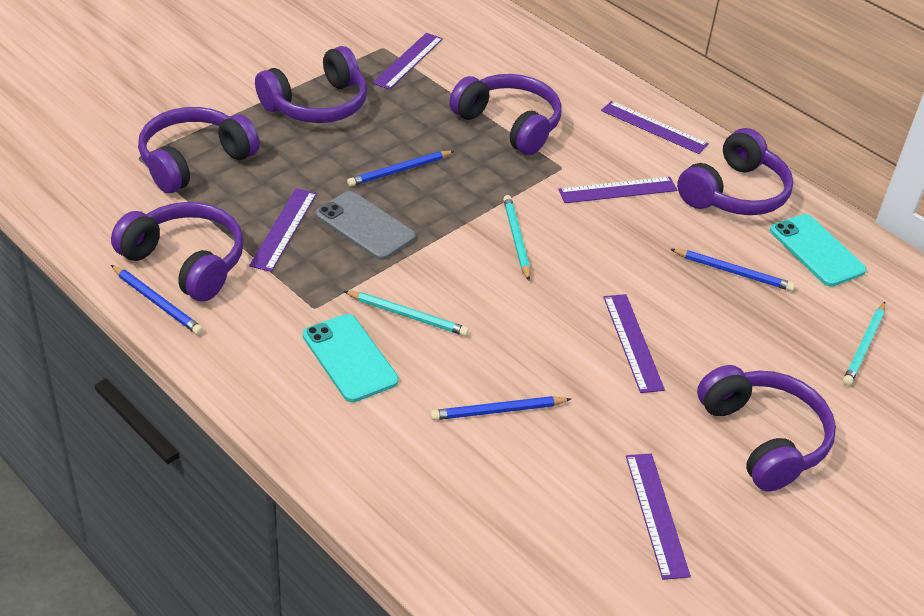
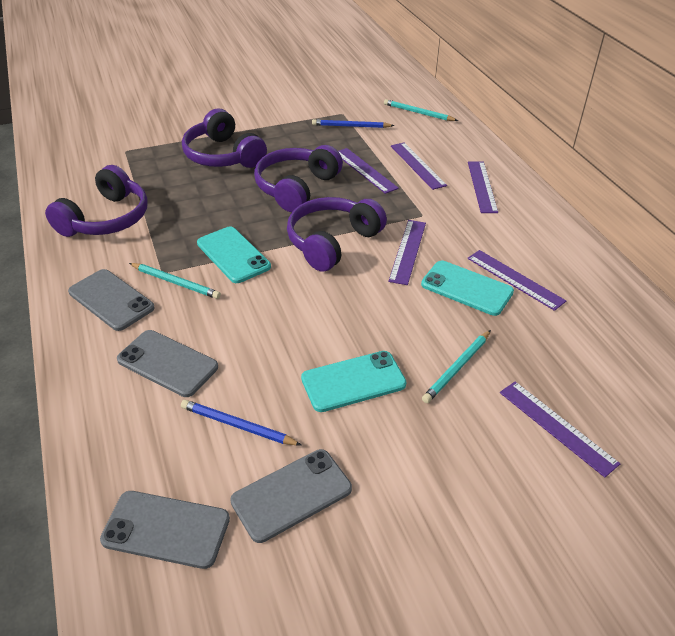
blue pencil: 4 -> 2
grey phone: 1 -> 4
purple headphones: 6 -> 4
turquoise phone: 2 -> 3

